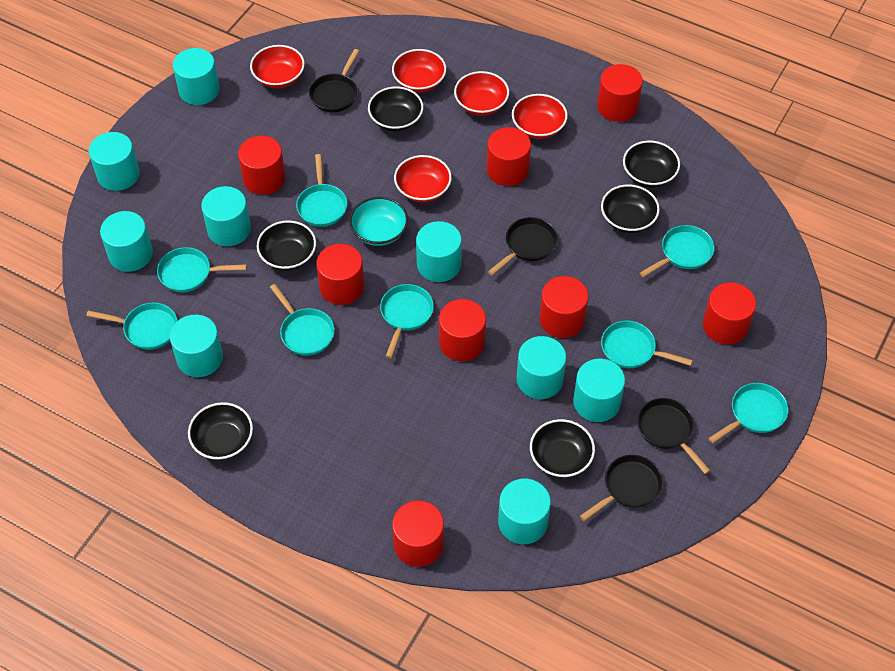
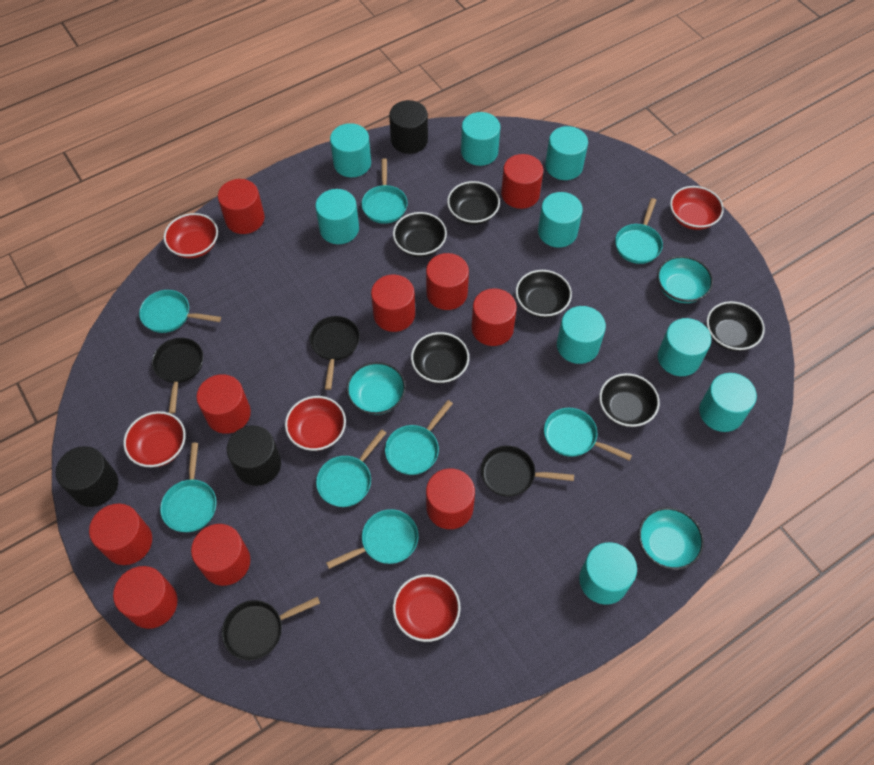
black cylinder: 0 -> 3
red cylinder: 8 -> 10
turquoise bowl: 1 -> 3

